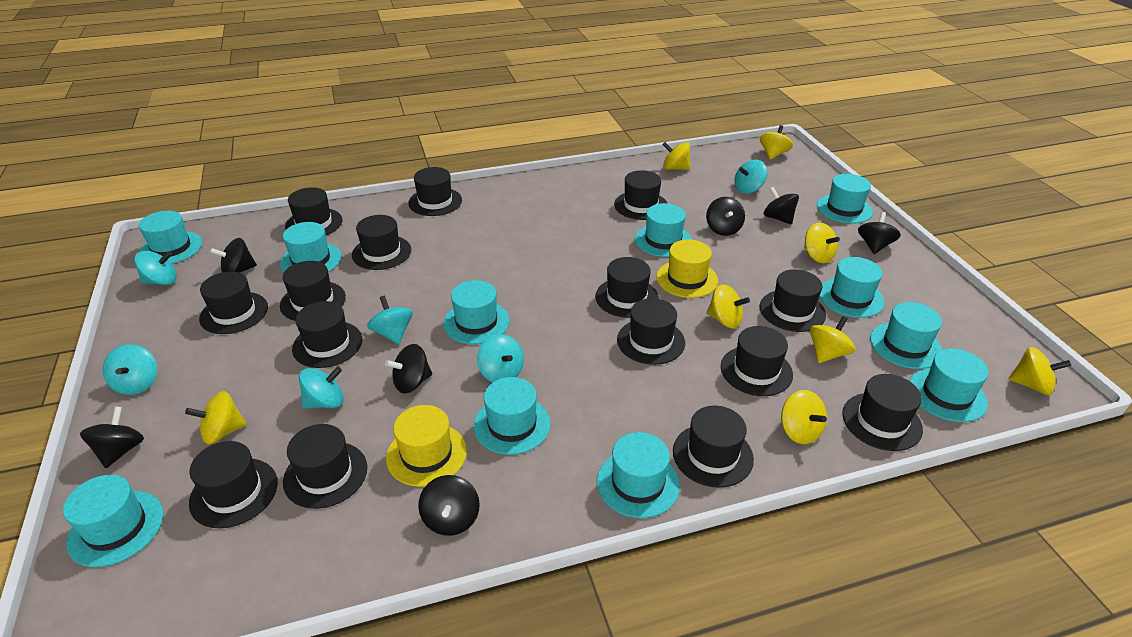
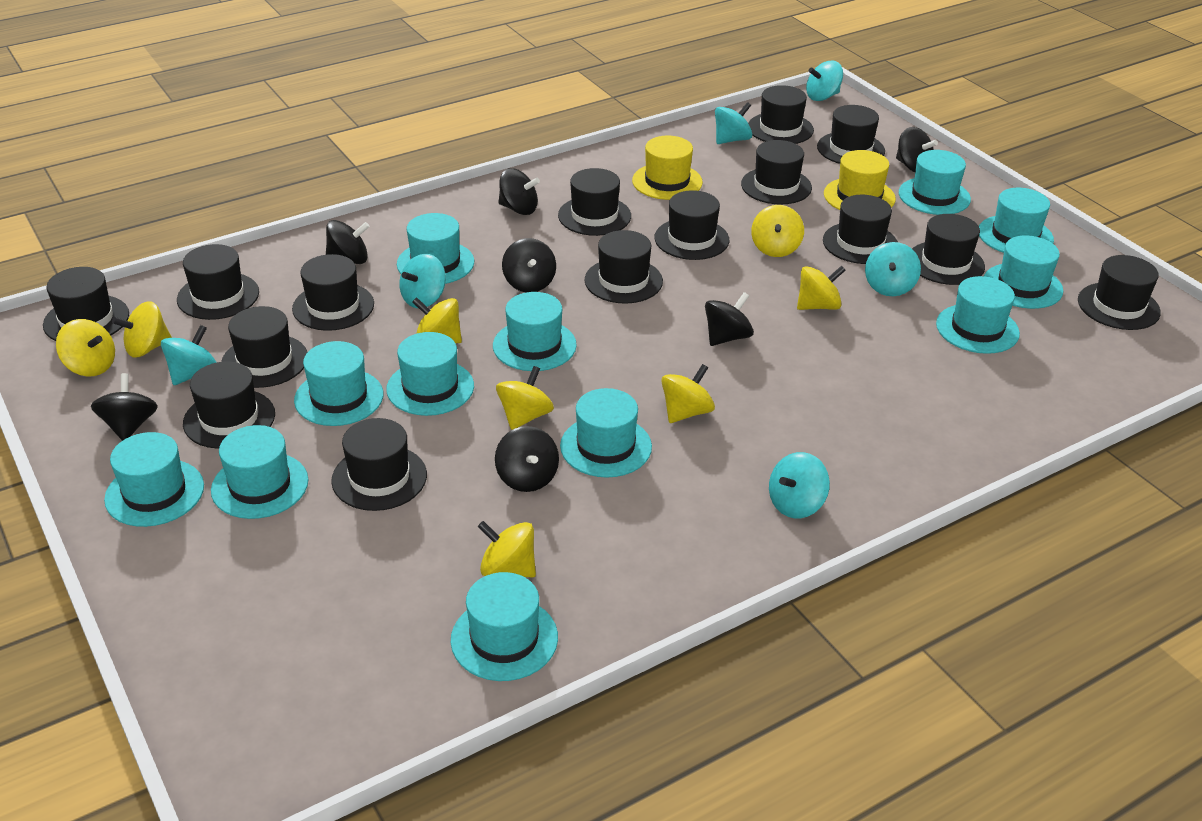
turquoise hat: 11 -> 12

